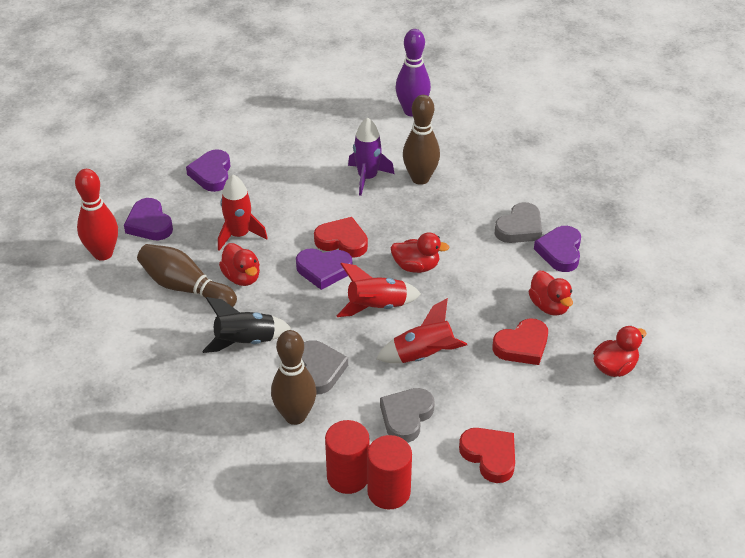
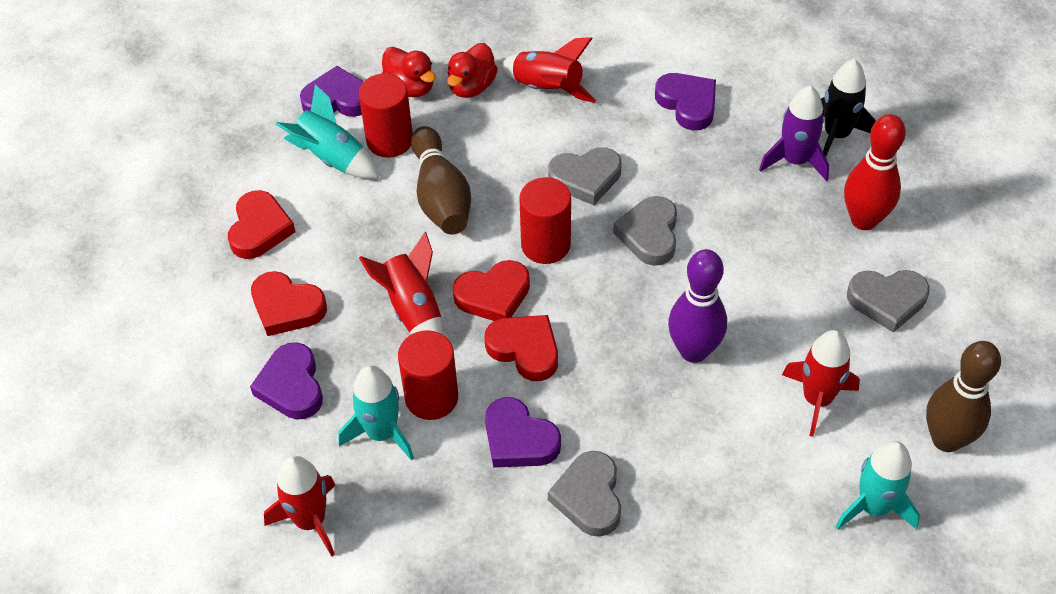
brown bowling pin: 3 -> 2
grey heart: 3 -> 4
red cylinder: 2 -> 3
red duck: 4 -> 2
red heart: 3 -> 4
red rocket: 3 -> 4
turquoise rocket: 0 -> 3

